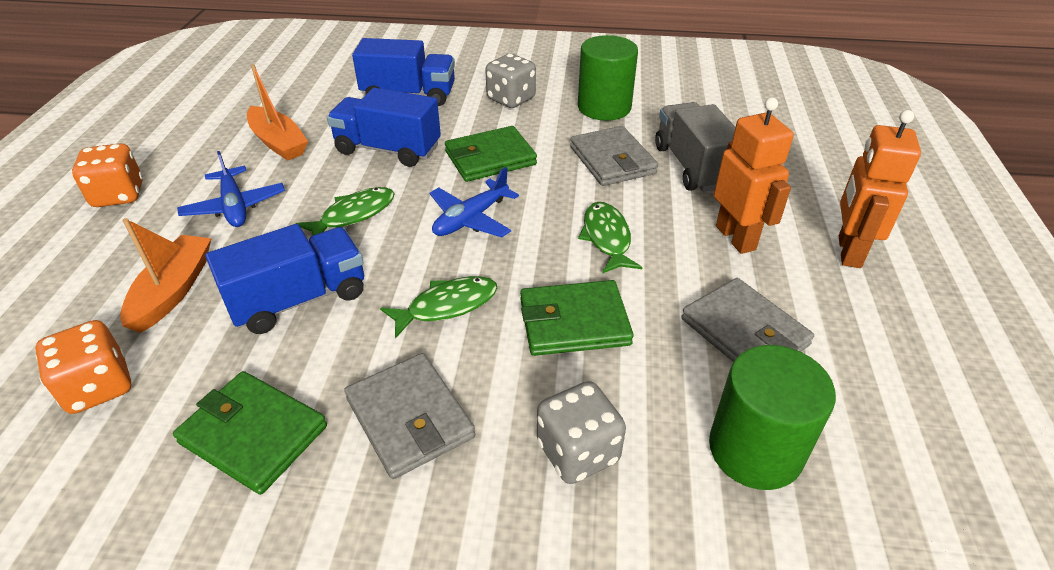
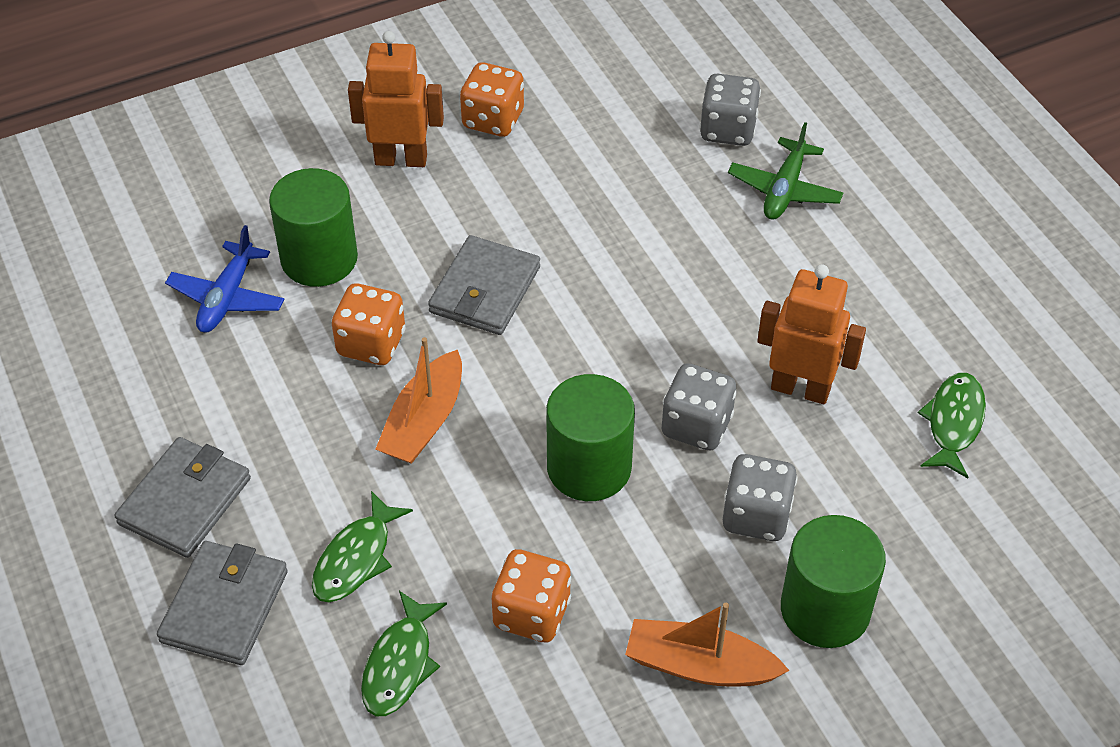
blue plane: 2 -> 1
blue truck: 3 -> 0
green cylinder: 2 -> 3
green plane: 0 -> 1
green wallet: 3 -> 0
grey dice: 2 -> 3
grey truck: 1 -> 0
orange dice: 2 -> 3

